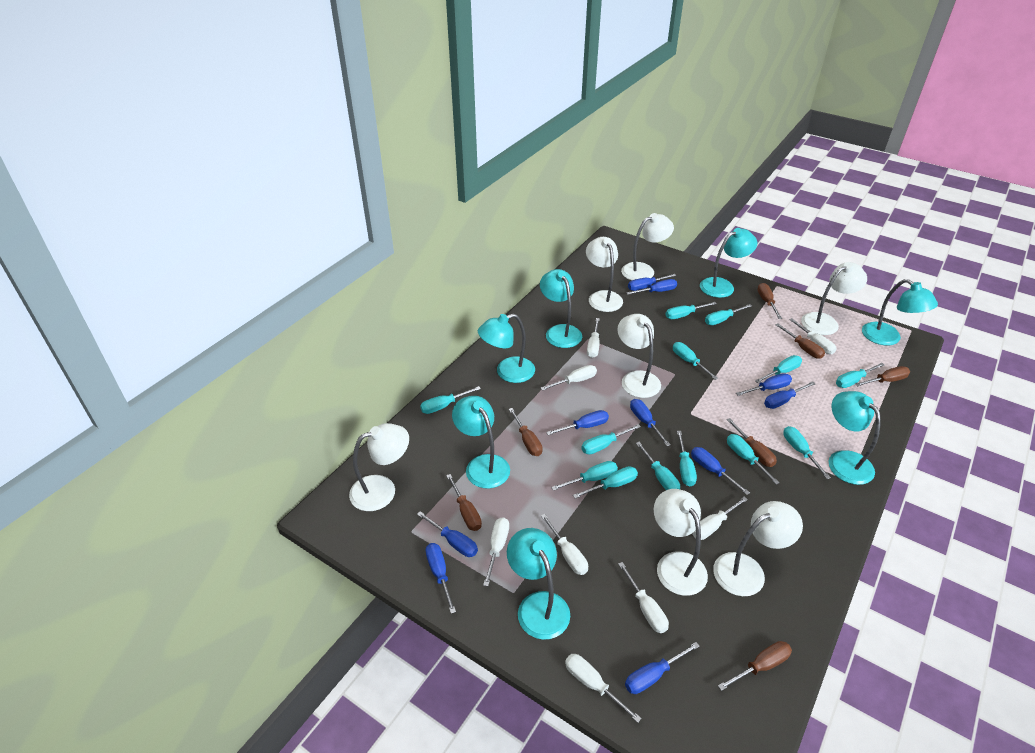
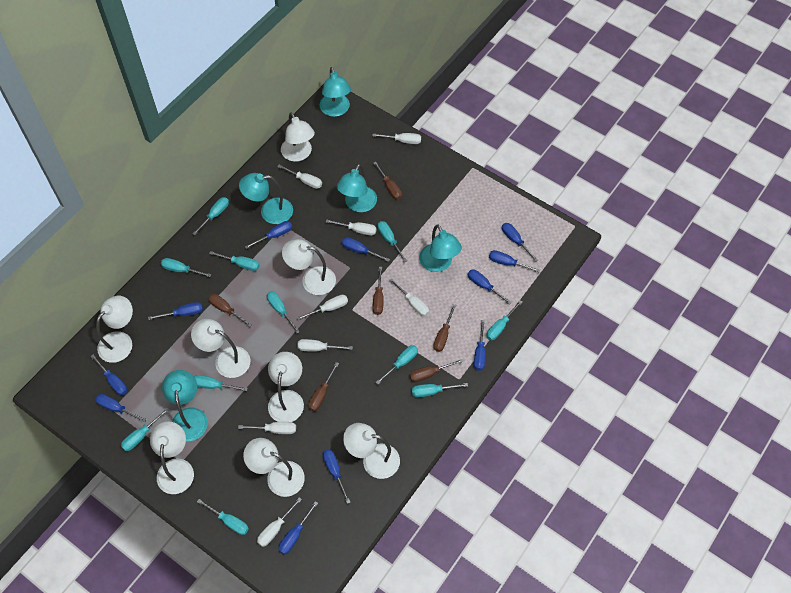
blue screwdriver: 10 -> 11
brown screwdriver: 7 -> 6
turquoise lamp: 7 -> 5
turquoise screwdriver: 13 -> 11
white lamp: 7 -> 8

